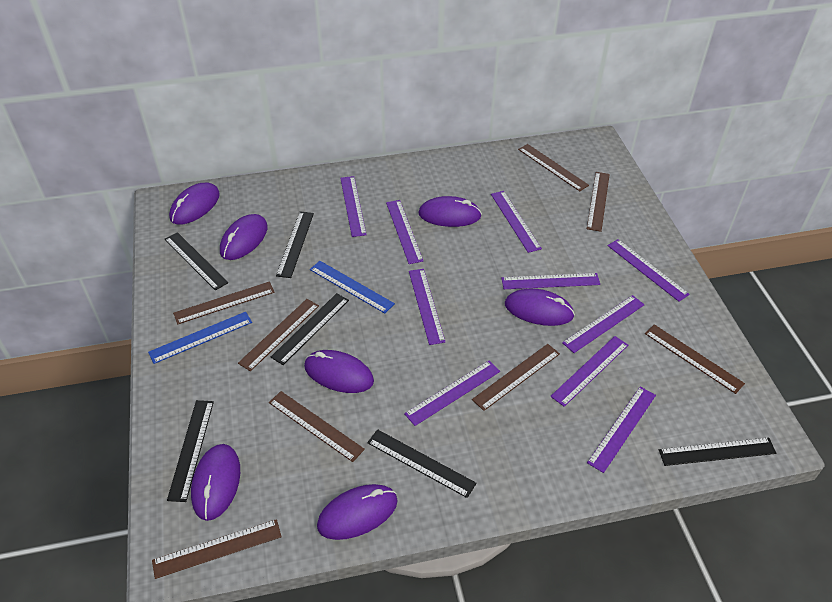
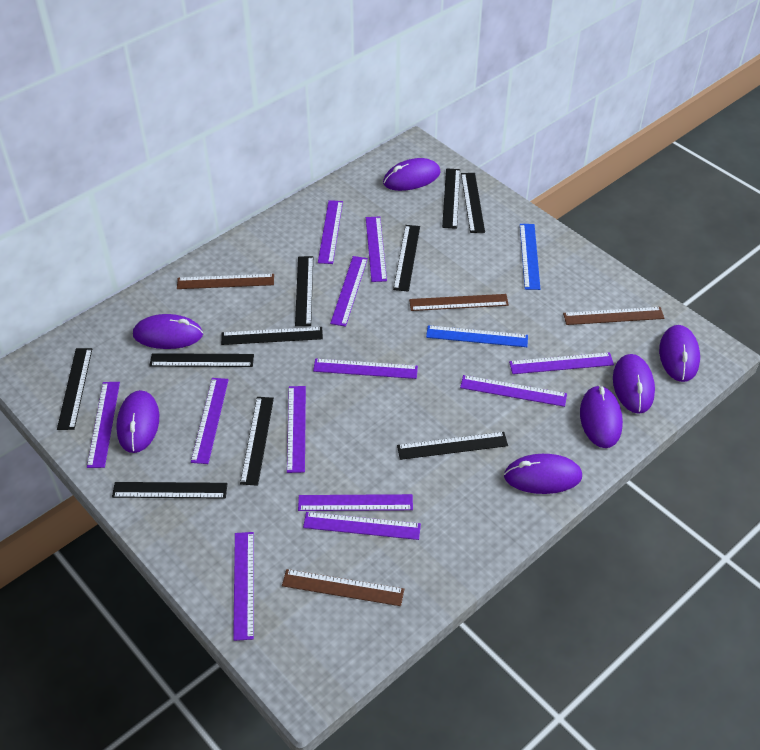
black ruler: 6 -> 10
brown ruler: 8 -> 4
purple ruler: 10 -> 12

